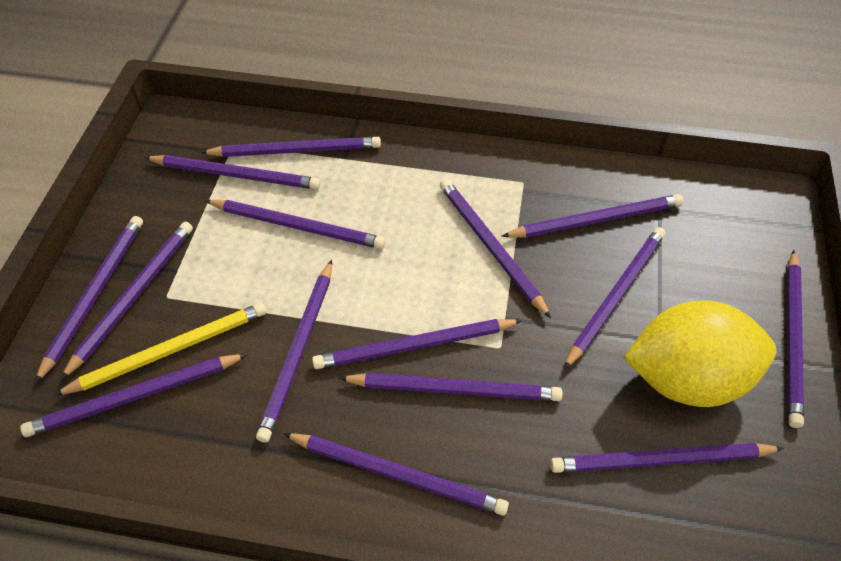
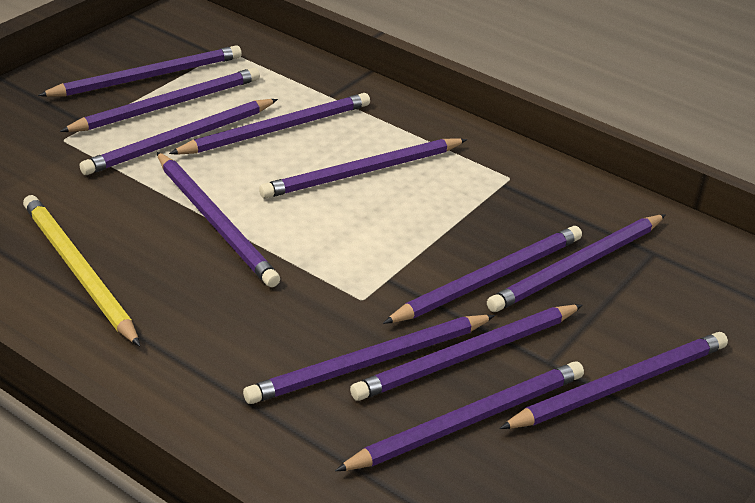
purple pencil: 15 -> 12
yellow lemon: 1 -> 0

